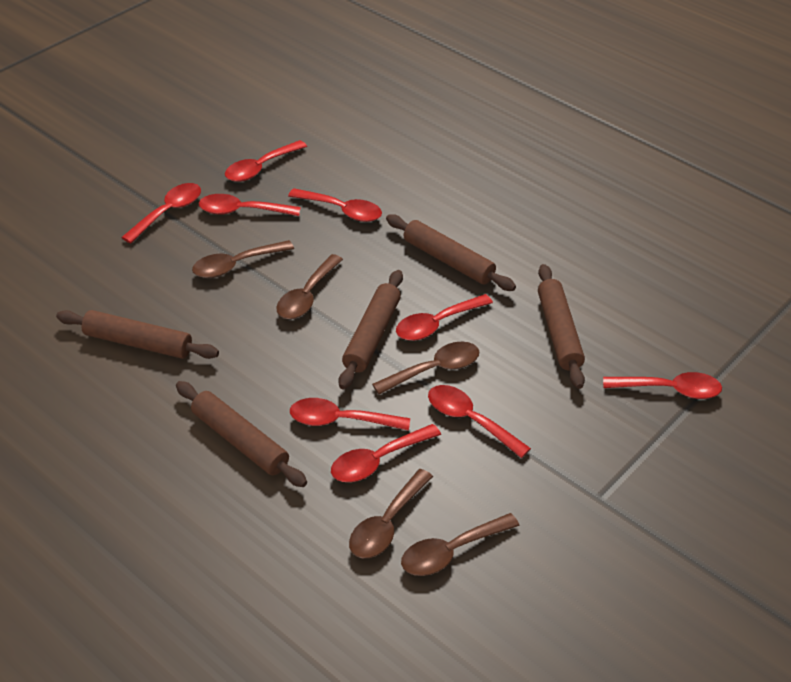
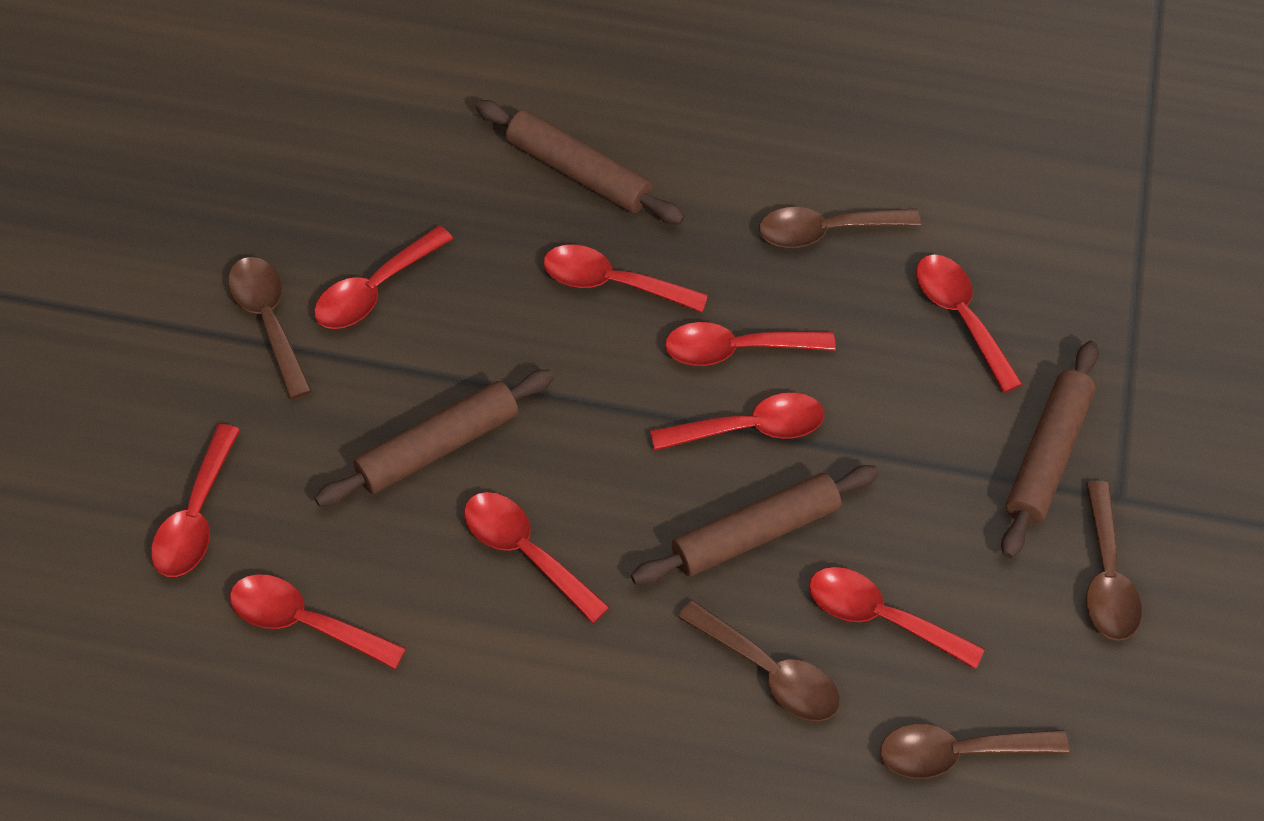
brown rolling pin: 5 -> 4

